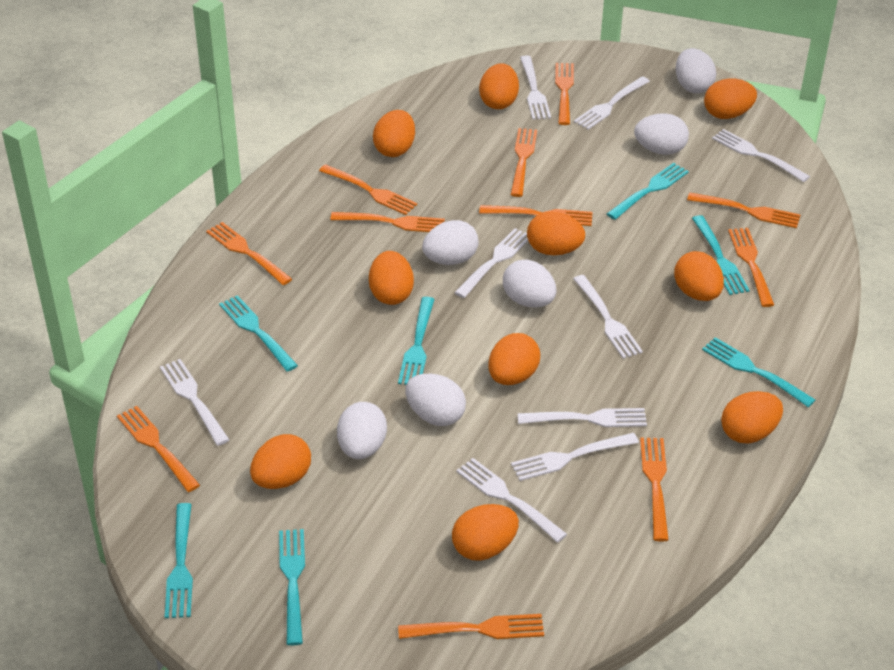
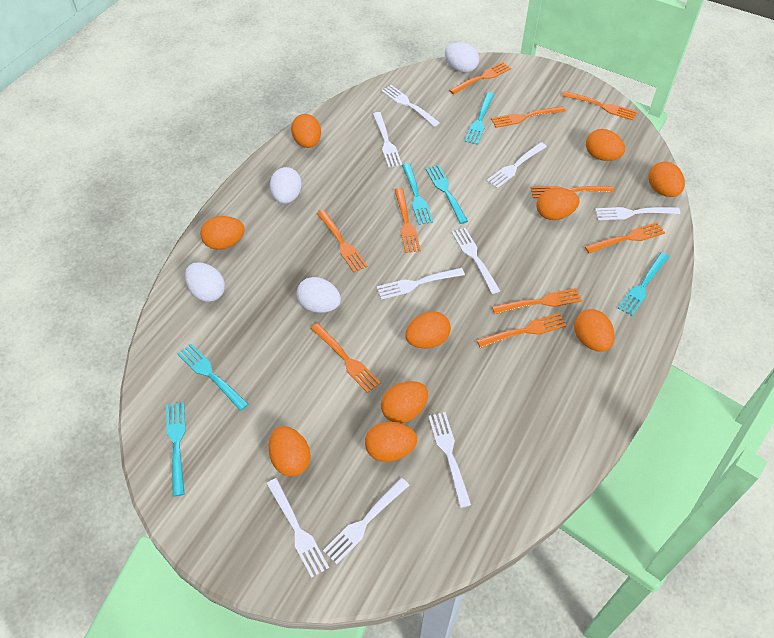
orange fork: 11 -> 10
turquoise fork: 7 -> 6
white egg: 6 -> 4

